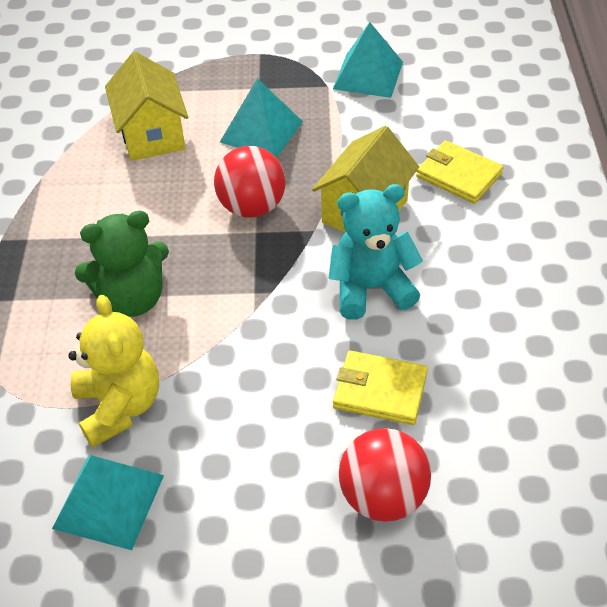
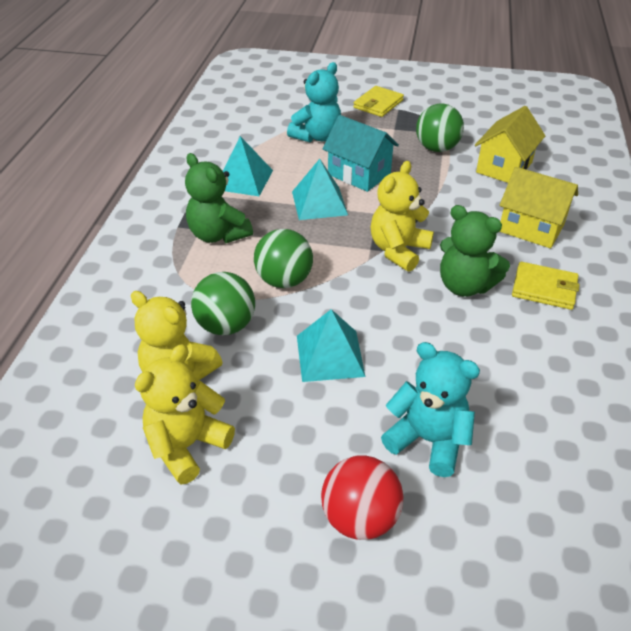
green ball: 0 -> 3
green teddy bear: 1 -> 2
red ball: 2 -> 1
turquoise house: 0 -> 1
turquoise teddy bear: 1 -> 2
yellow teddy bear: 1 -> 3

